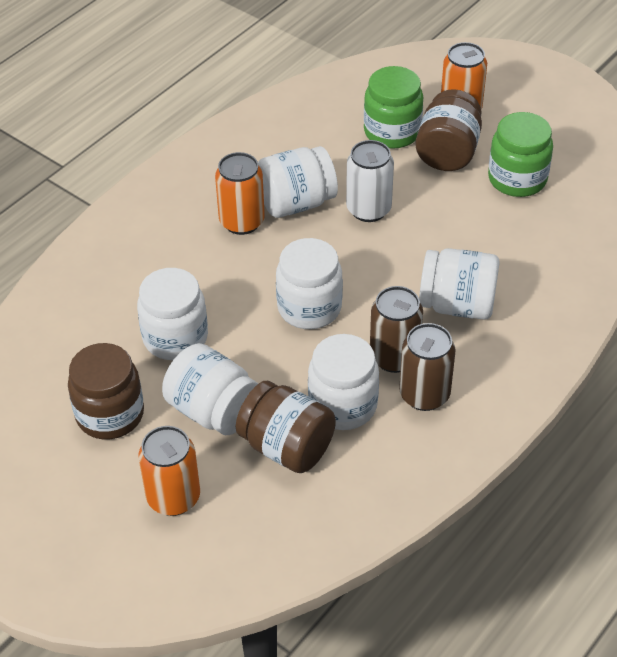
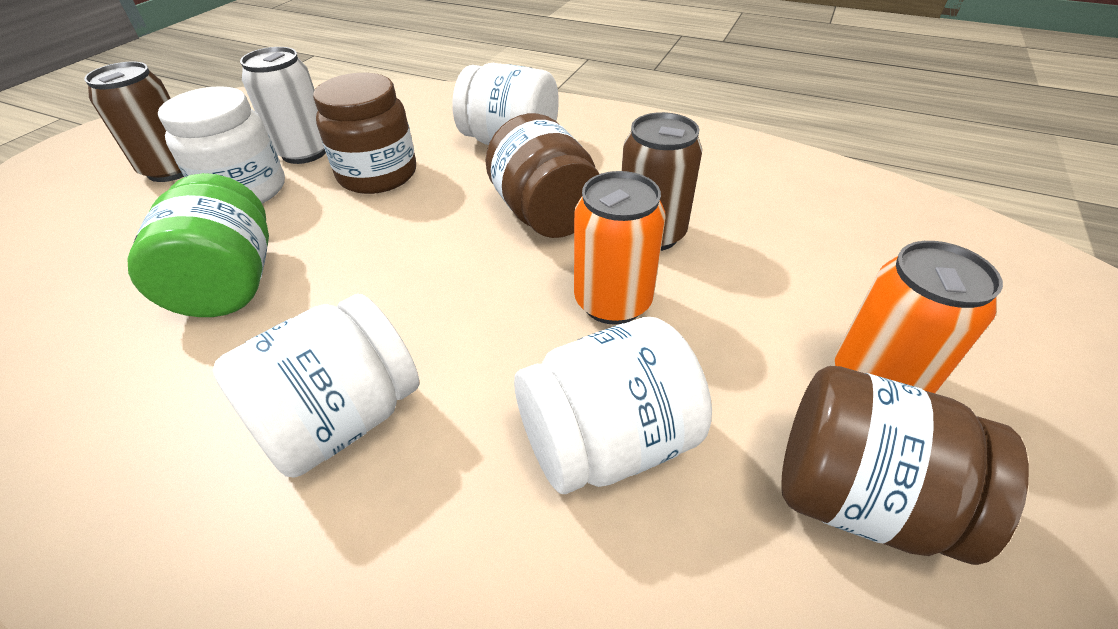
green jar: 2 -> 1
orange can: 3 -> 2
white jar: 6 -> 4

